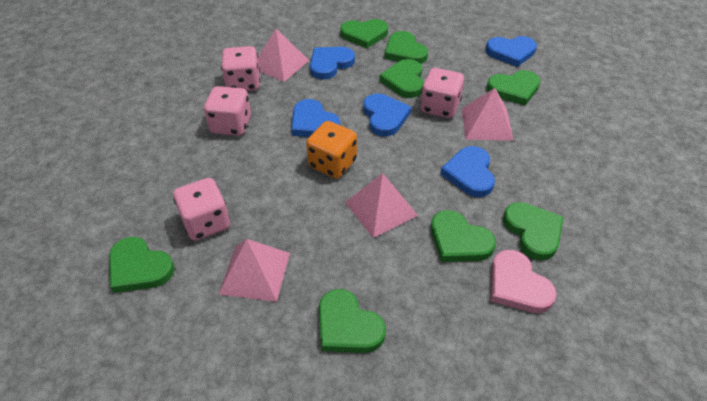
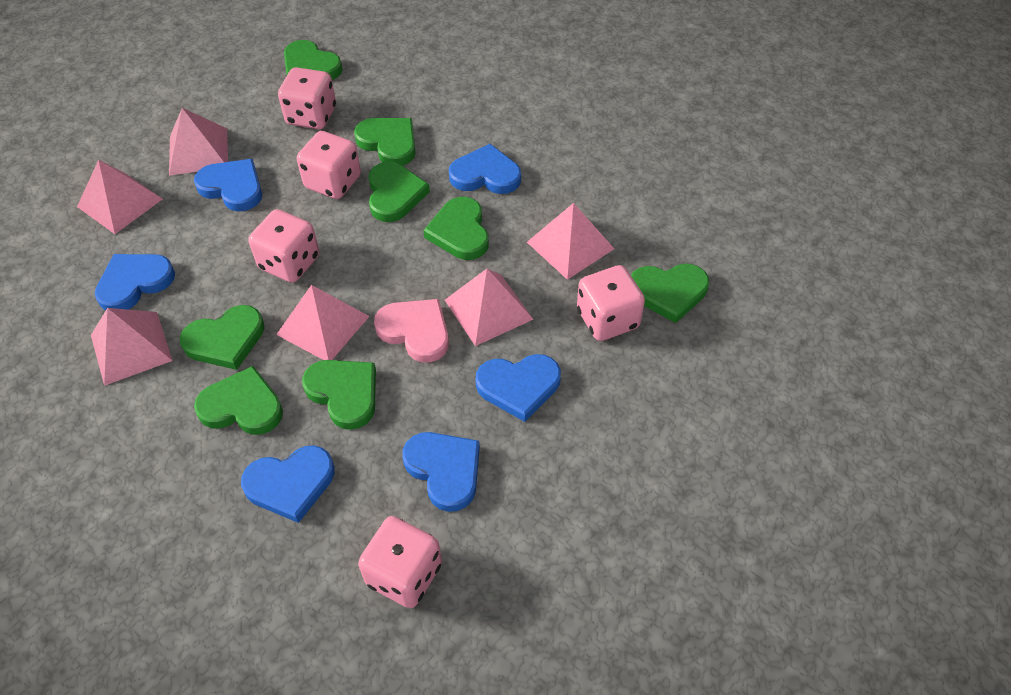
blue heart: 5 -> 6
orange dice: 1 -> 0
pink dice: 4 -> 5
pink pyramid: 4 -> 6

